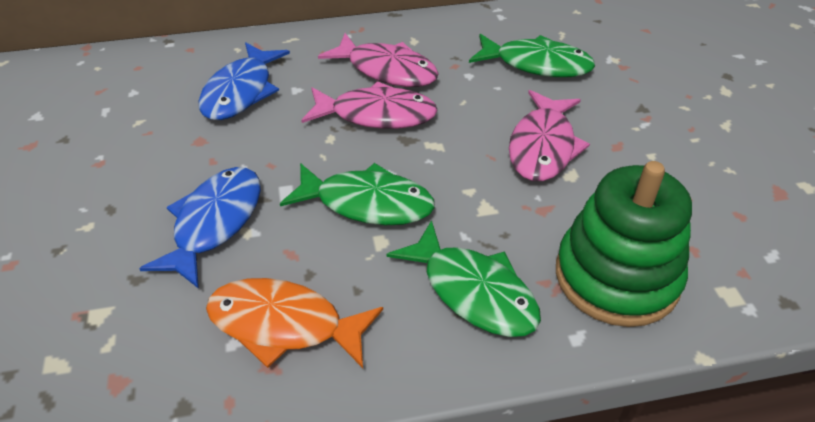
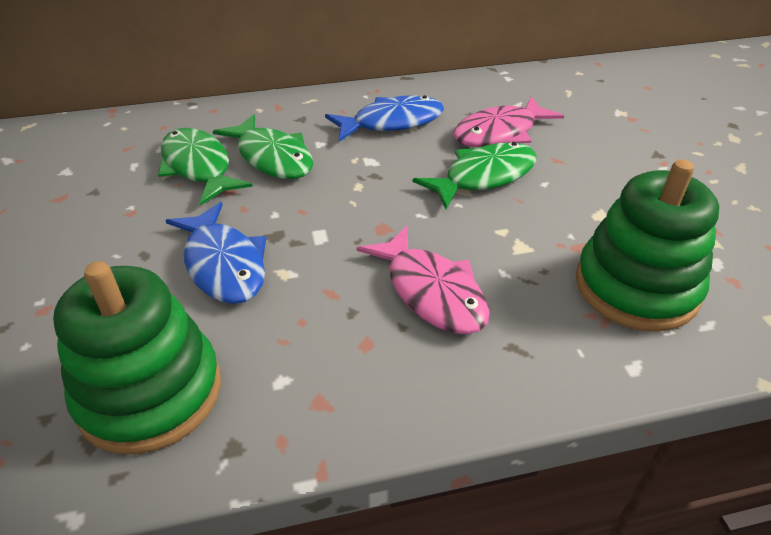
green stacking toy: 1 -> 2
orange fish: 1 -> 0
pink fish: 3 -> 2

